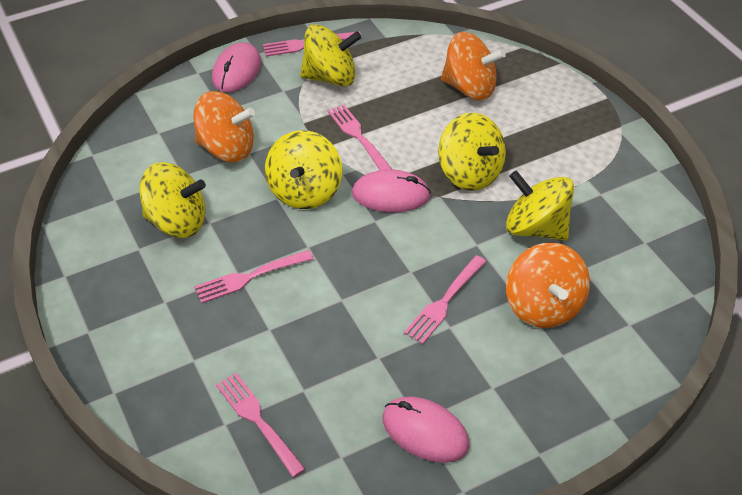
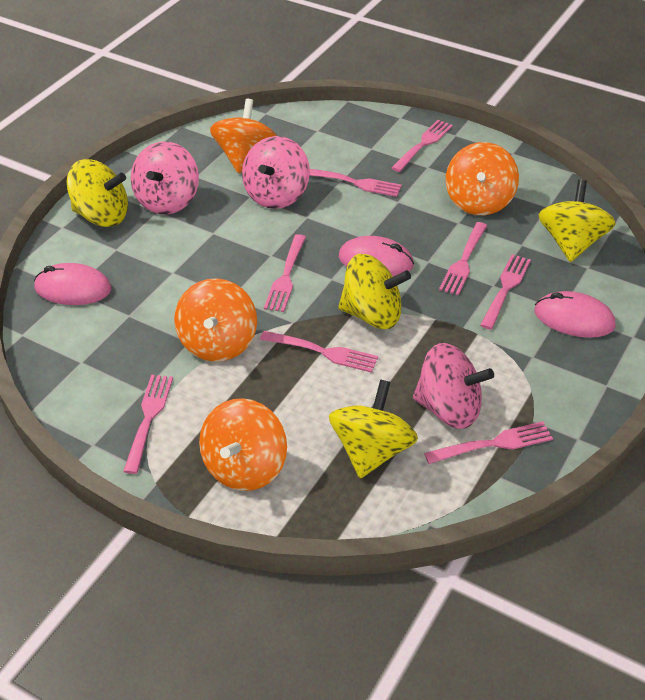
orange spinning top: 3 -> 4
pink fork: 5 -> 8
pink spinning top: 0 -> 3
yellow spinning top: 5 -> 4

